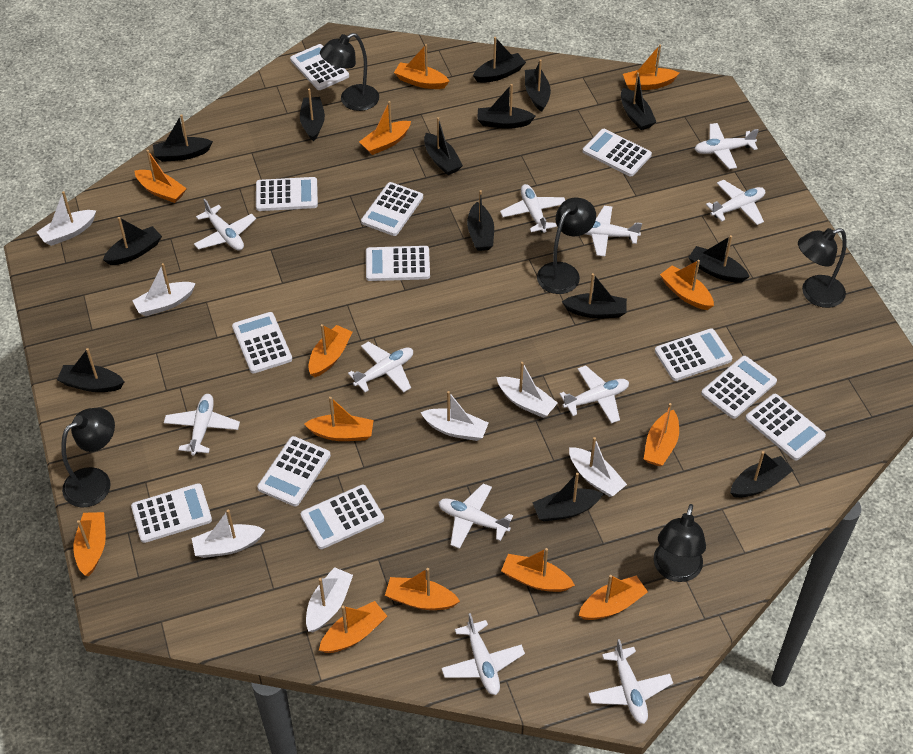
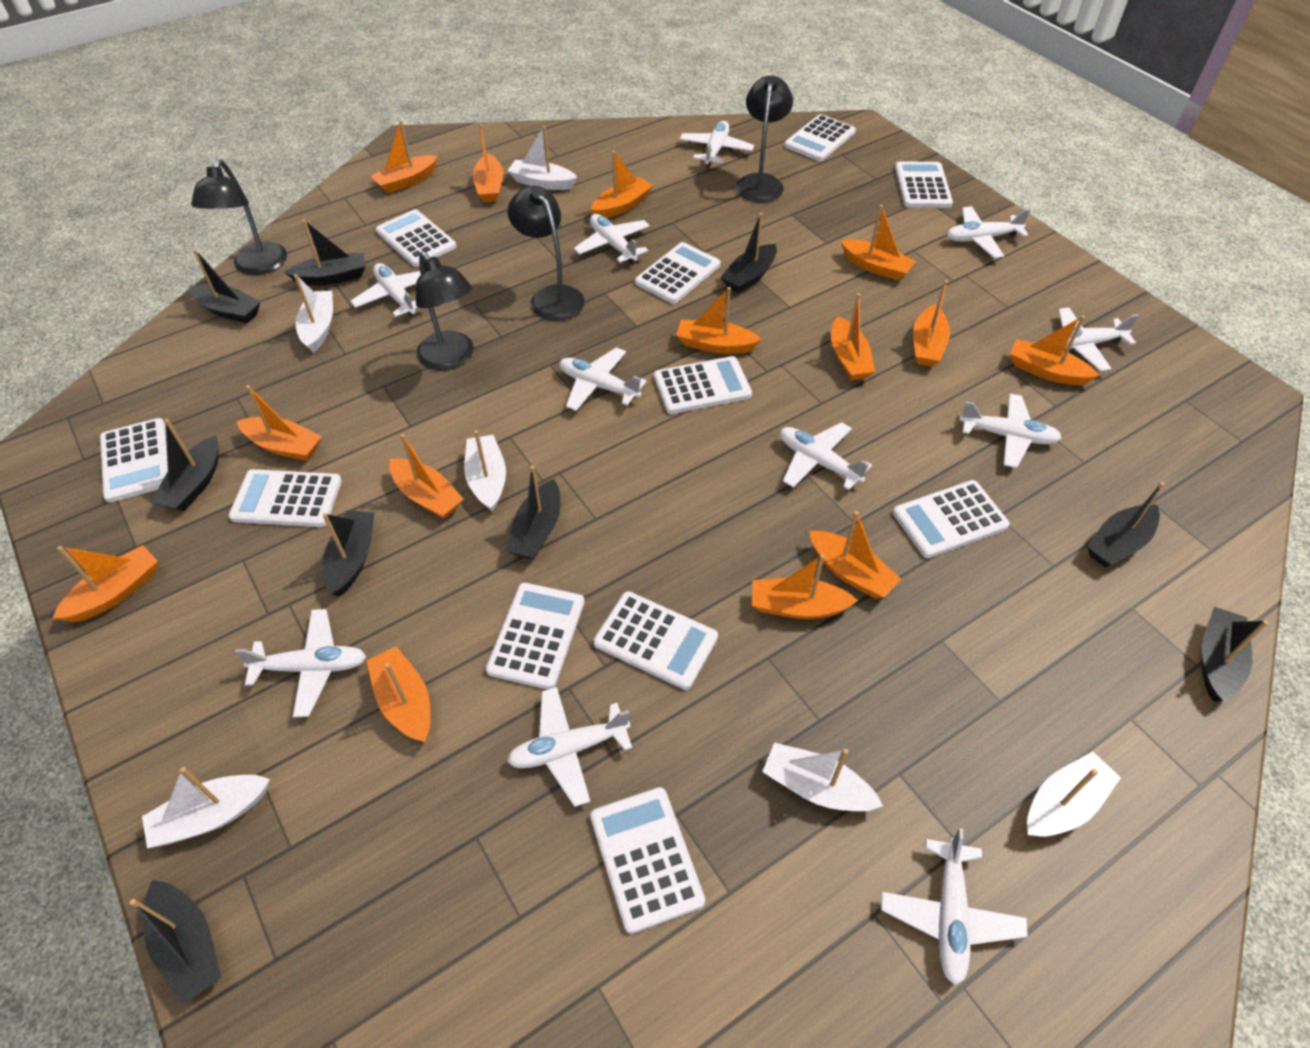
black boat: 14 -> 9
black lamp: 5 -> 4
orange boat: 13 -> 14
white boat: 7 -> 6
white calculator: 12 -> 11

